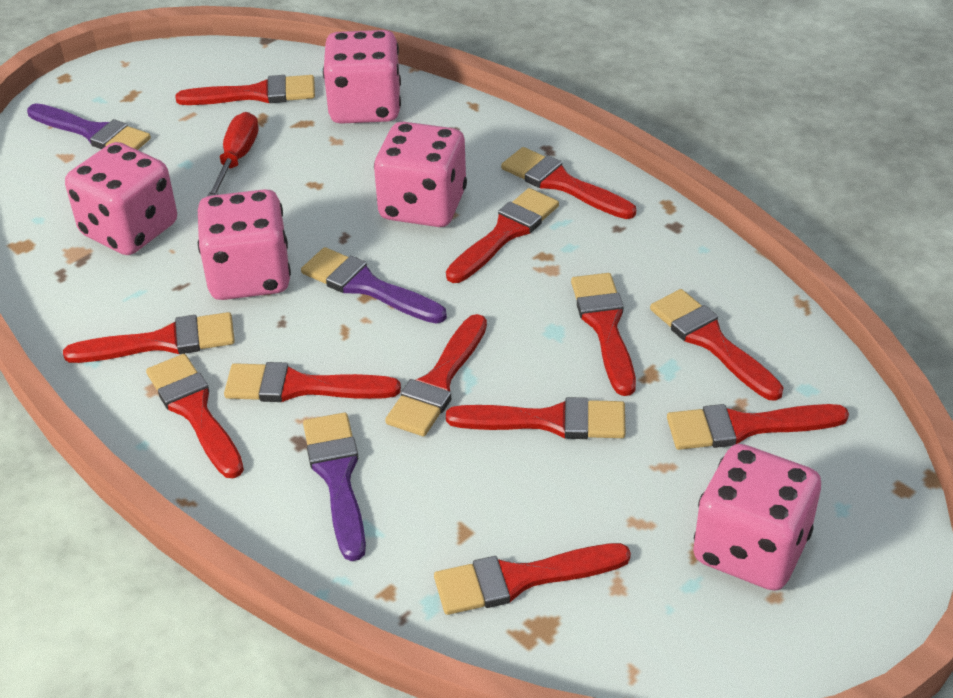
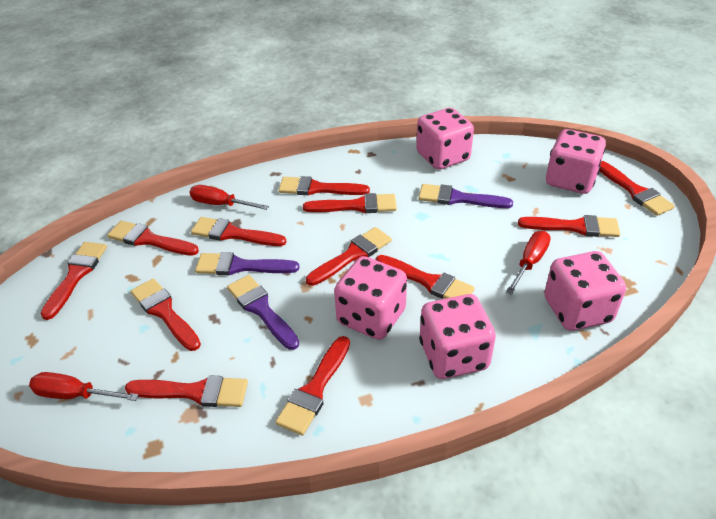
red screwdriver: 1 -> 3

